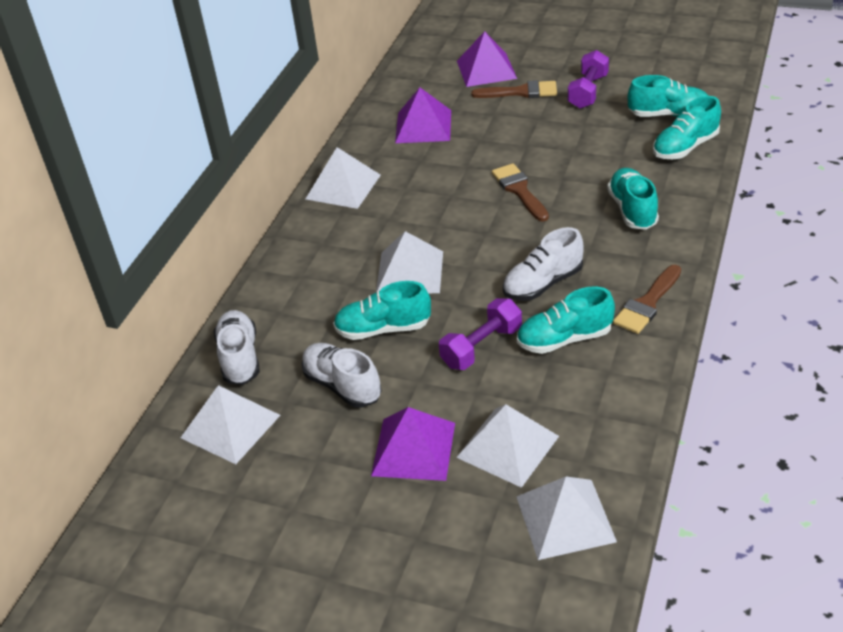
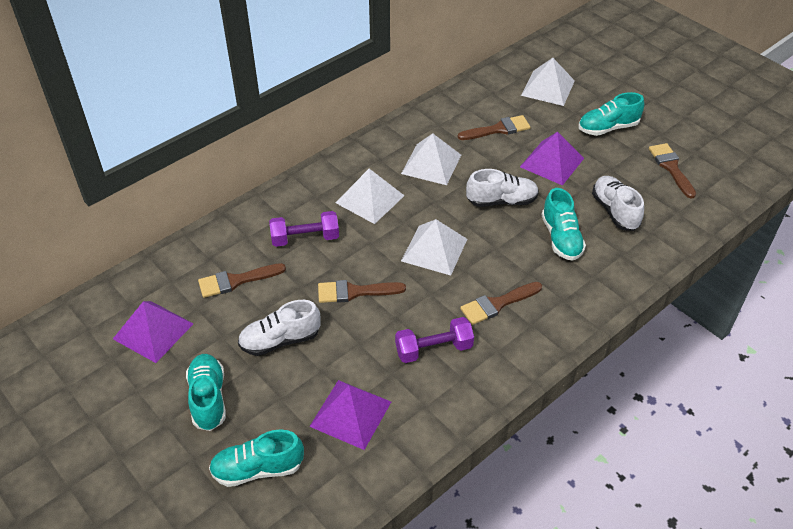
brown brush: 3 -> 5
turquoise shoe: 5 -> 4
white pyramid: 5 -> 4

